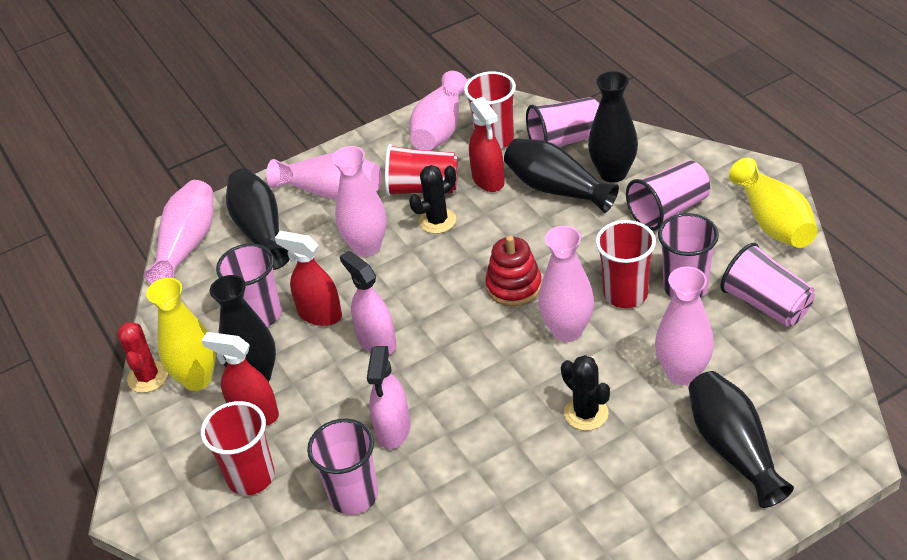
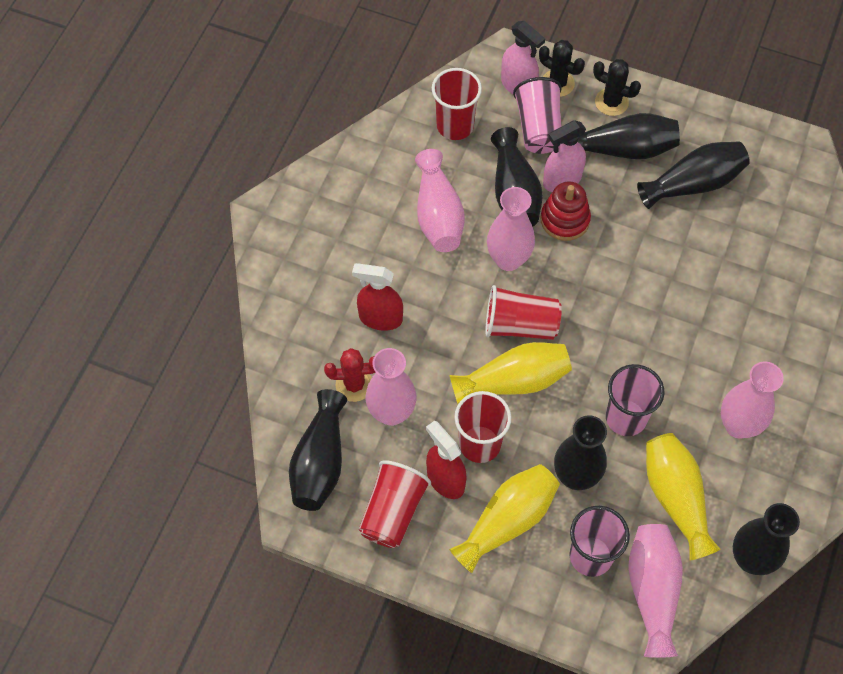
black vase: 5 -> 6
pink cup: 6 -> 3
pink vase: 6 -> 5
red spray bottle: 3 -> 2
yellow vase: 2 -> 3

